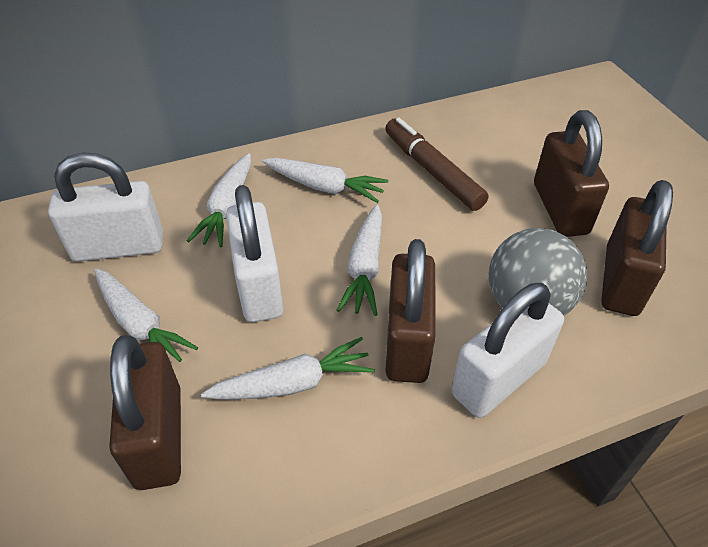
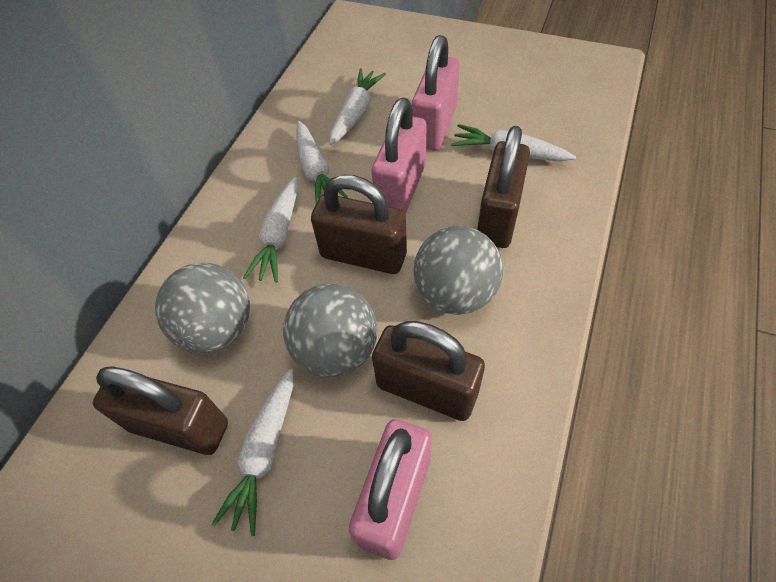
brown marker: 1 -> 0
grey ball: 1 -> 3
pink padlock: 0 -> 3
white padlock: 3 -> 0

